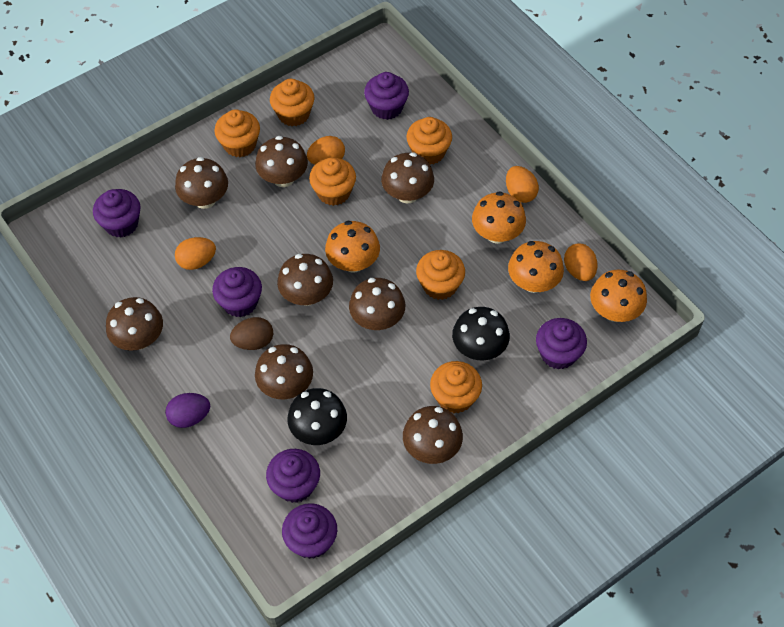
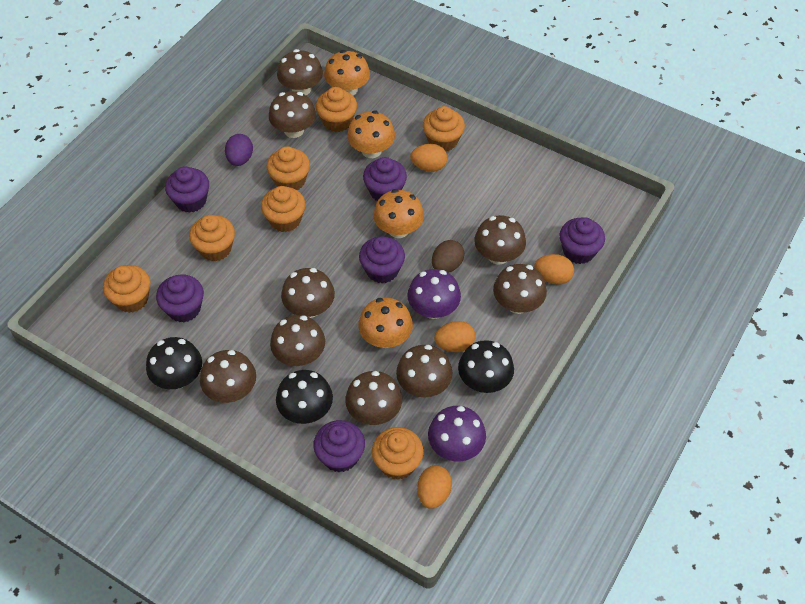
black mushroom: 2 -> 3
brown mushroom: 8 -> 9
orange cupcake: 6 -> 7
purple mushroom: 0 -> 2

